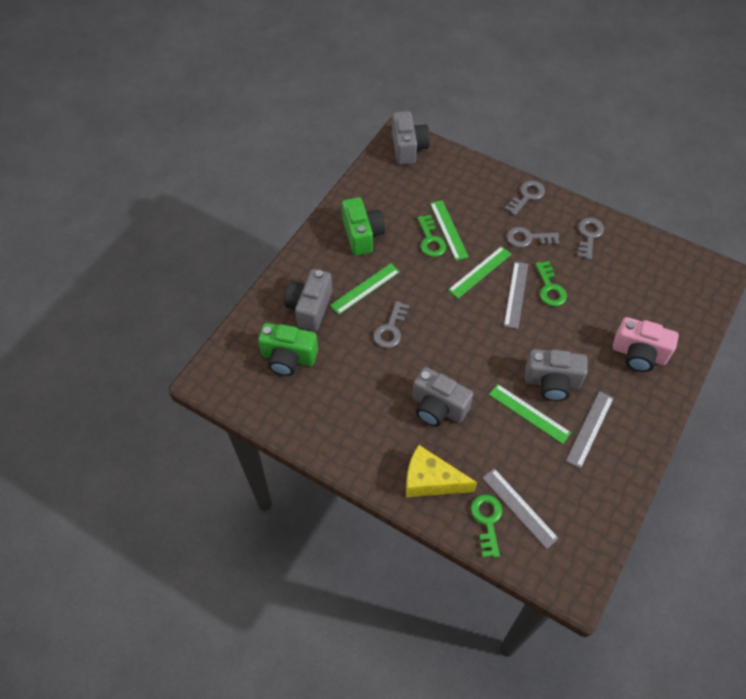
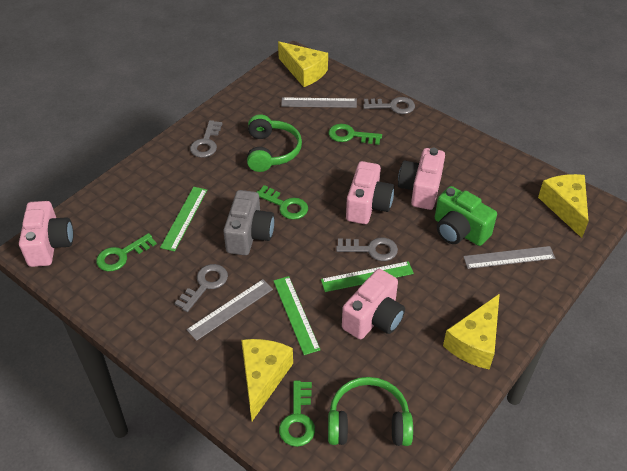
green camera: 2 -> 1
green headphones: 0 -> 2
green key: 3 -> 4
green ruler: 4 -> 3
grey camera: 4 -> 1
pink camera: 1 -> 4
yellow cheese: 1 -> 4

